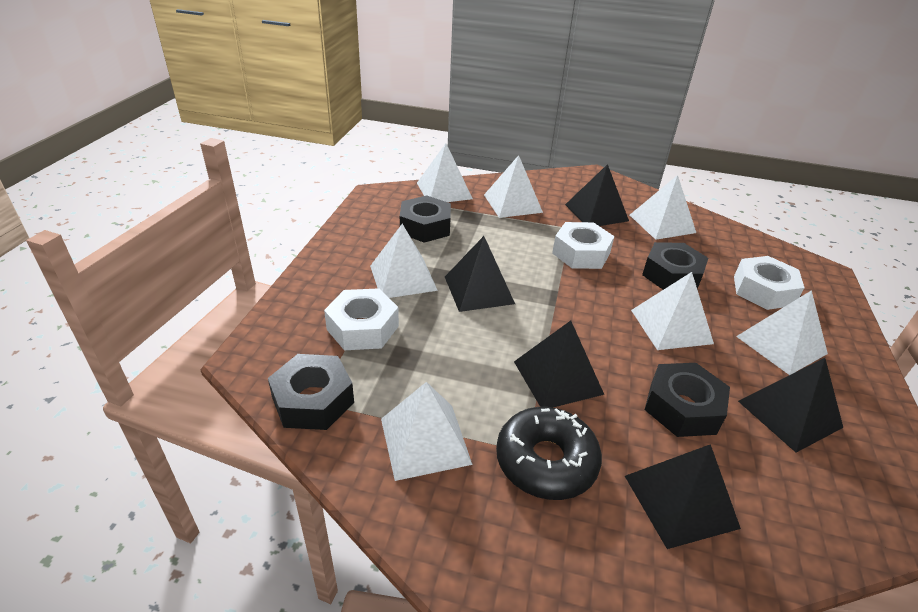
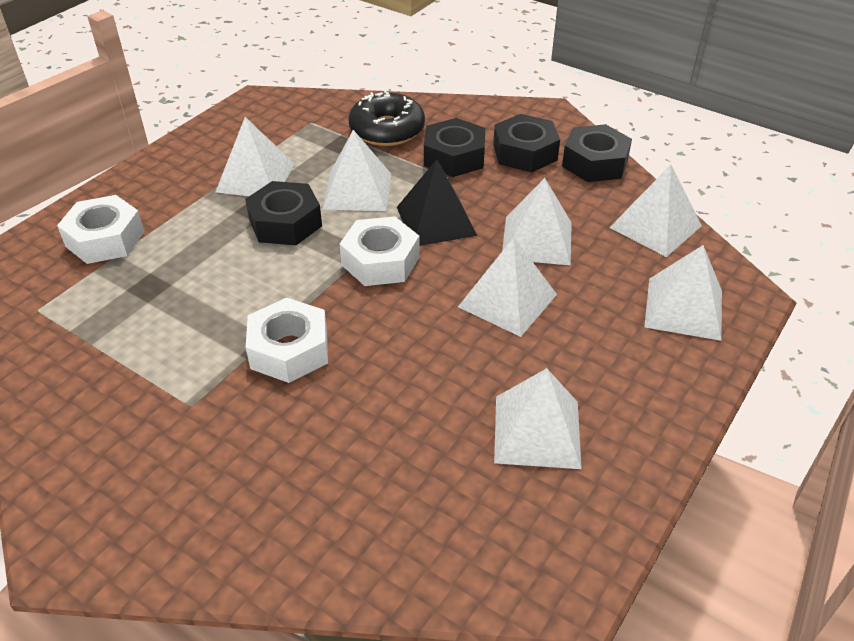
black pyramid: 5 -> 1

